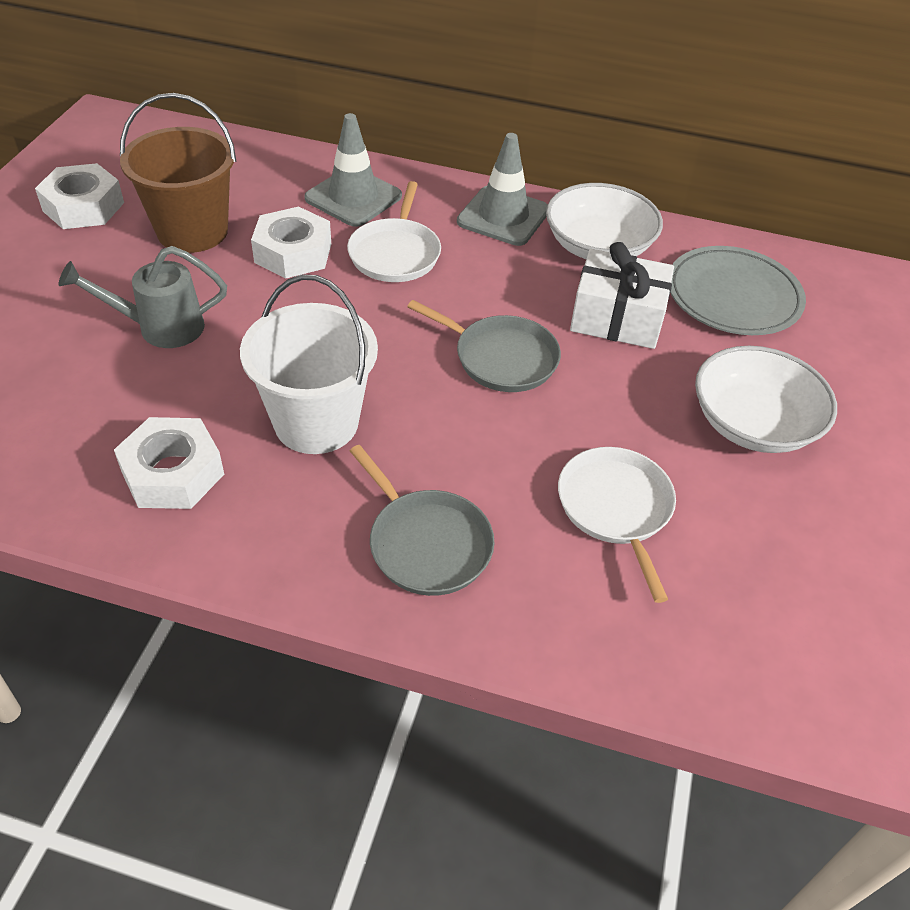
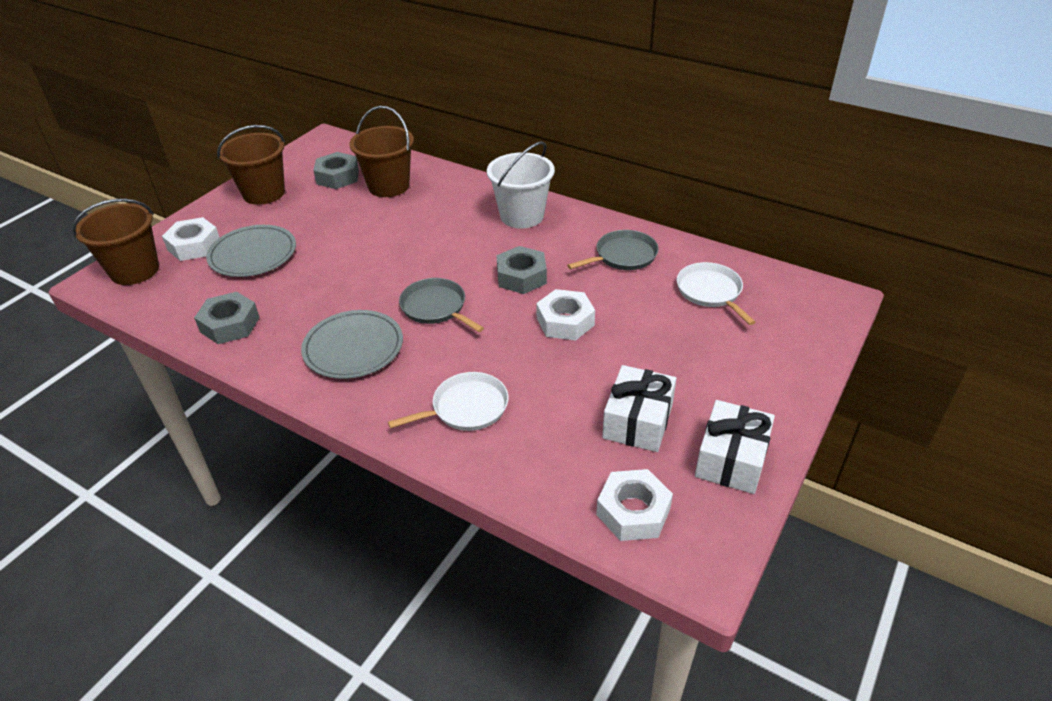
brown bucket: 1 -> 3
grey nut: 0 -> 3
grey plate: 1 -> 2
grey traffic cone: 2 -> 0
grey watering can: 1 -> 0
white bowl: 2 -> 0
white gift: 1 -> 2

